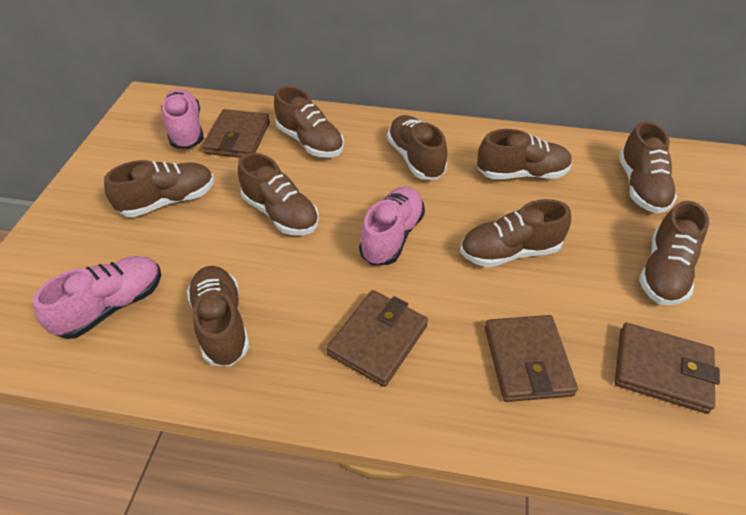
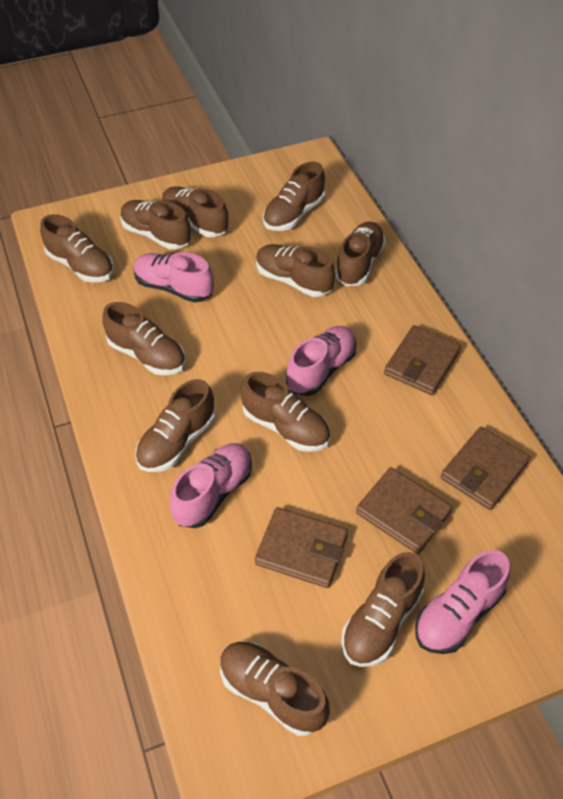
brown shoe: 9 -> 11
pink shoe: 3 -> 4

